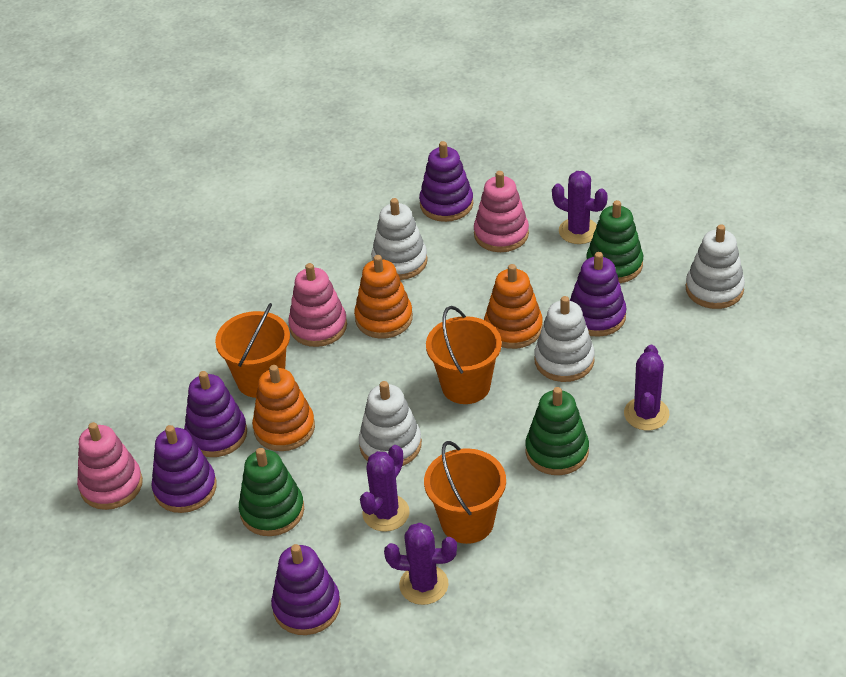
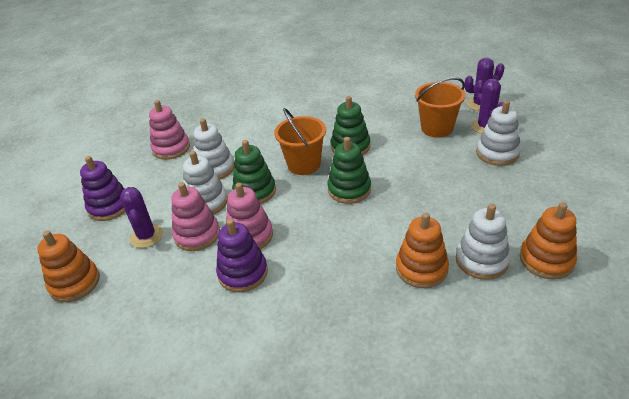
orange bucket: 3 -> 2
purple cactus: 4 -> 3
purple stacking toy: 5 -> 2

